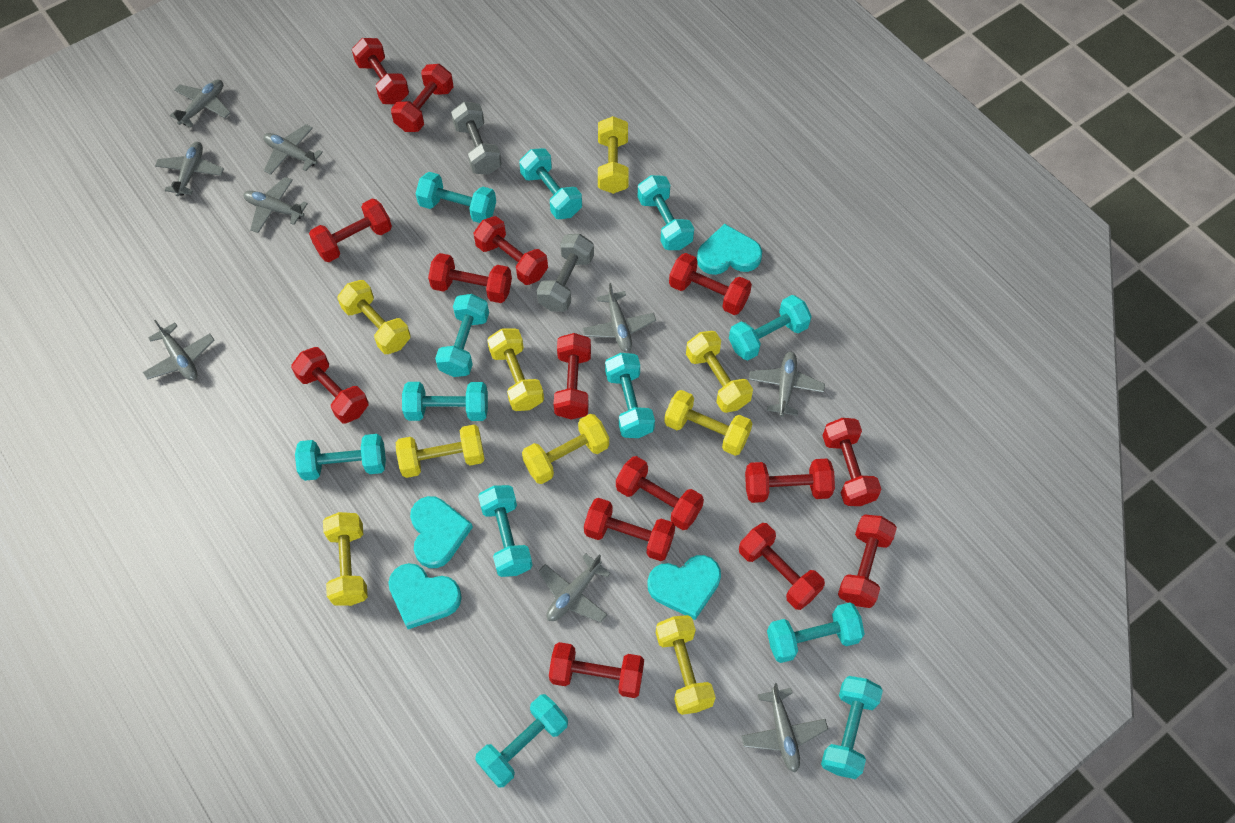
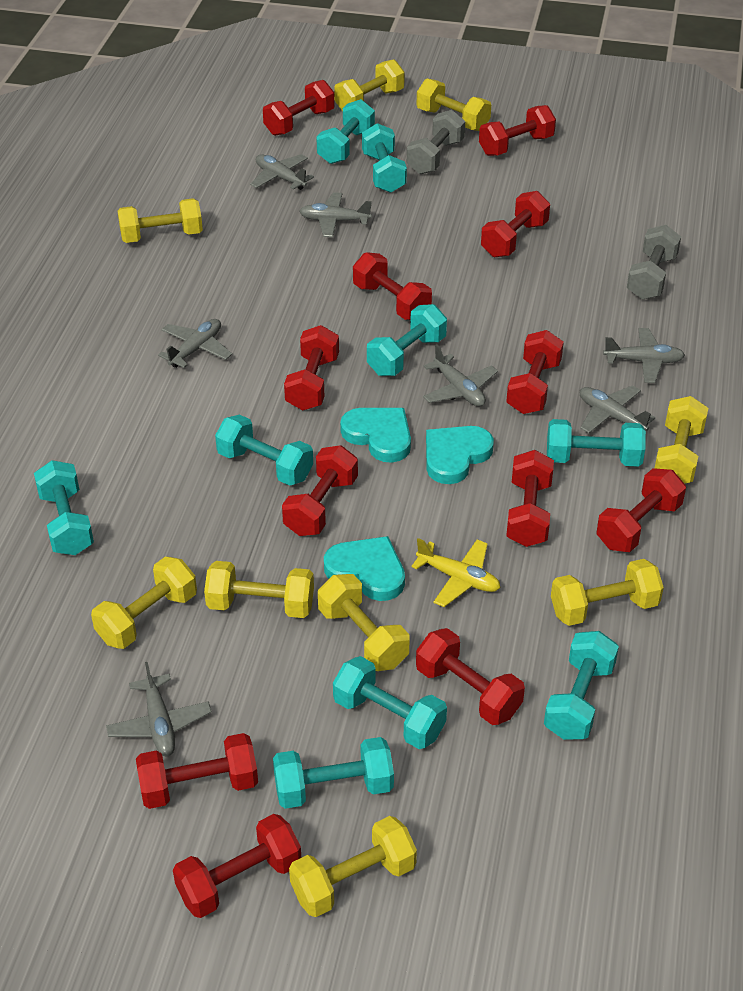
grey plane: 9 -> 7
red dumbbell: 15 -> 12
turquoise dumbbell: 12 -> 9
turquoise heart: 4 -> 3
yellow plane: 0 -> 1

